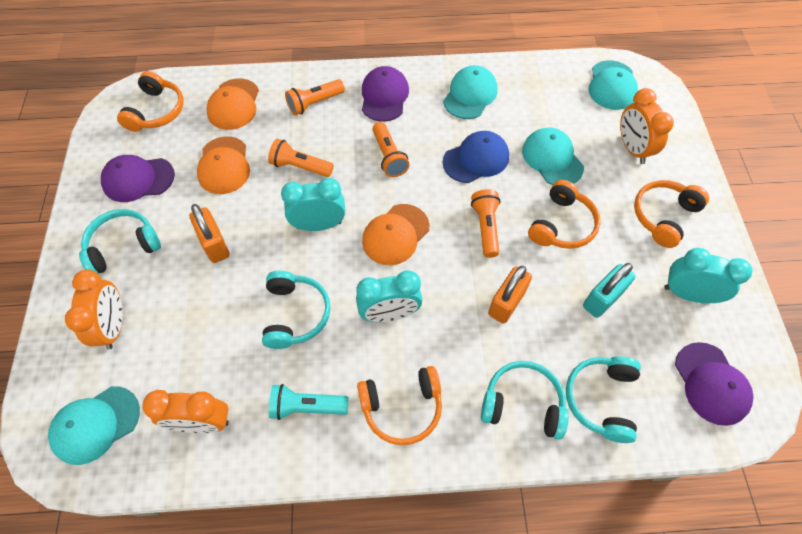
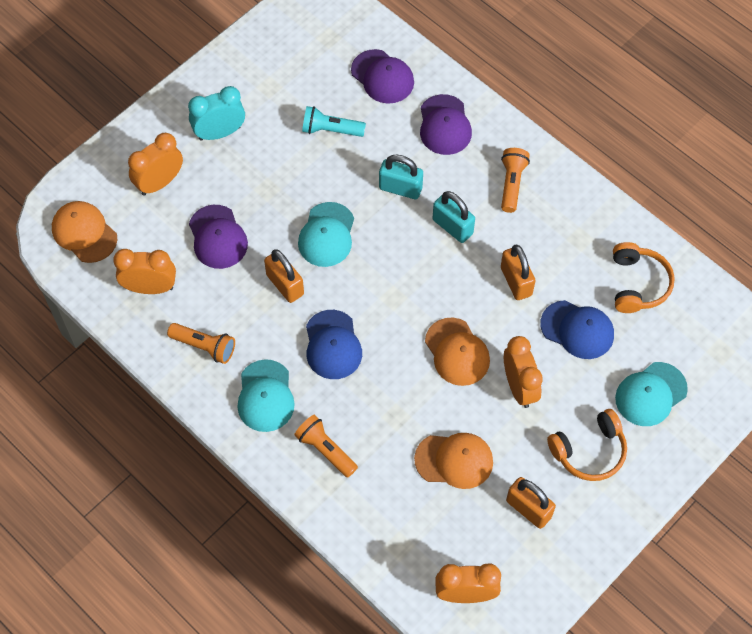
blue cap: 1 -> 2
orange clock: 3 -> 4
orange flashlight: 4 -> 3
orange headphones: 4 -> 2
orange padlock: 2 -> 3
turquoise cap: 4 -> 3
turquoise clock: 3 -> 1
turquoise headphones: 4 -> 0
turquoise padlock: 1 -> 2

